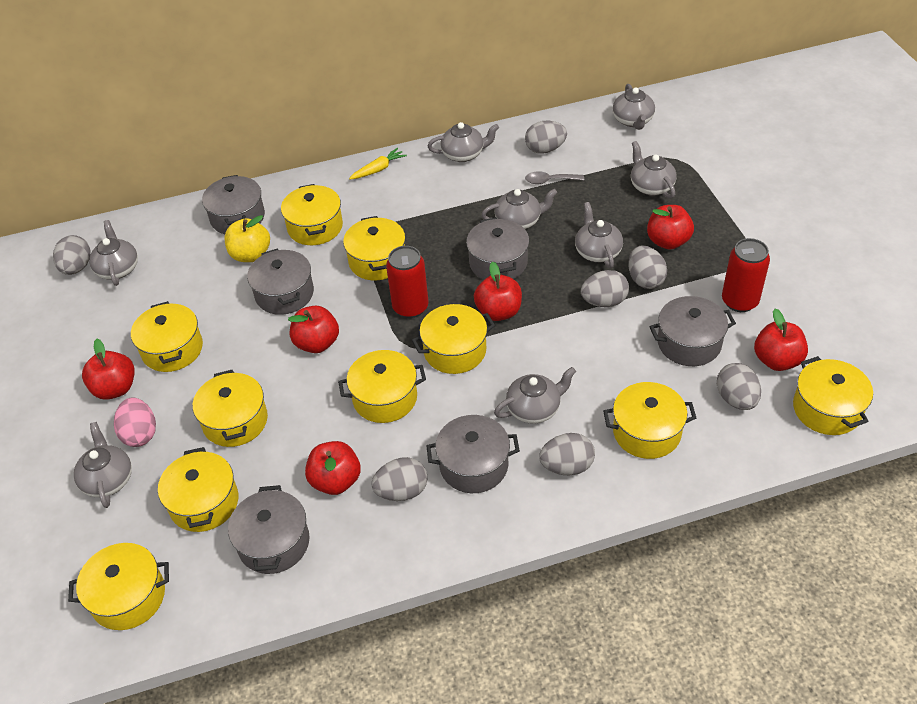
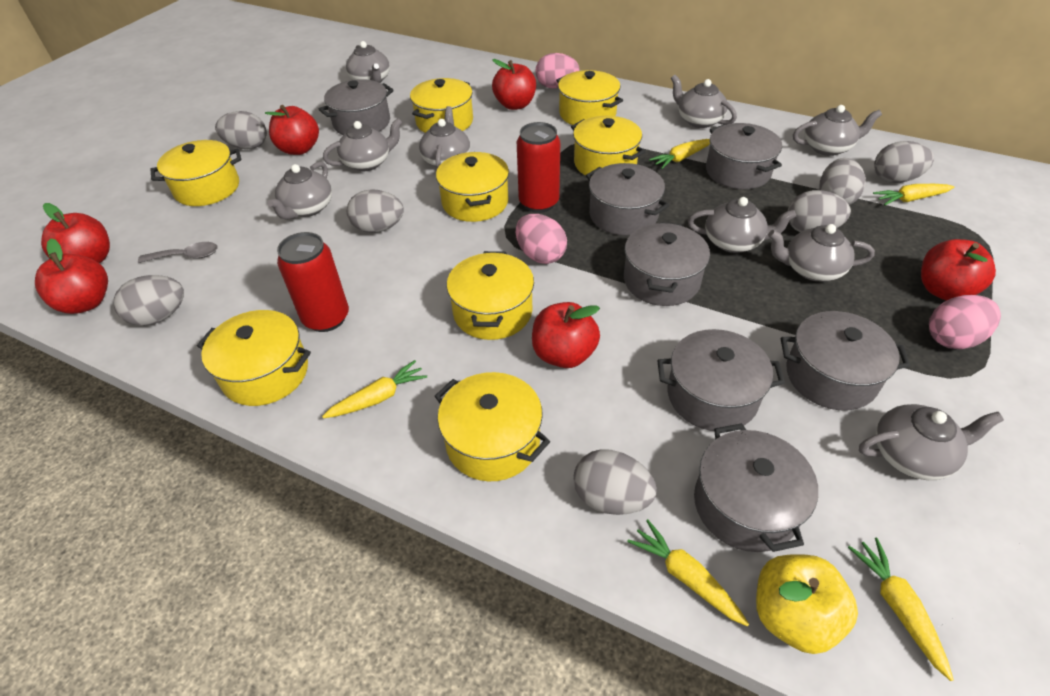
grey pot: 6 -> 7
grey teapot: 8 -> 9
pink egg: 1 -> 3
yellow carrot: 1 -> 5
yellow pot: 10 -> 8

